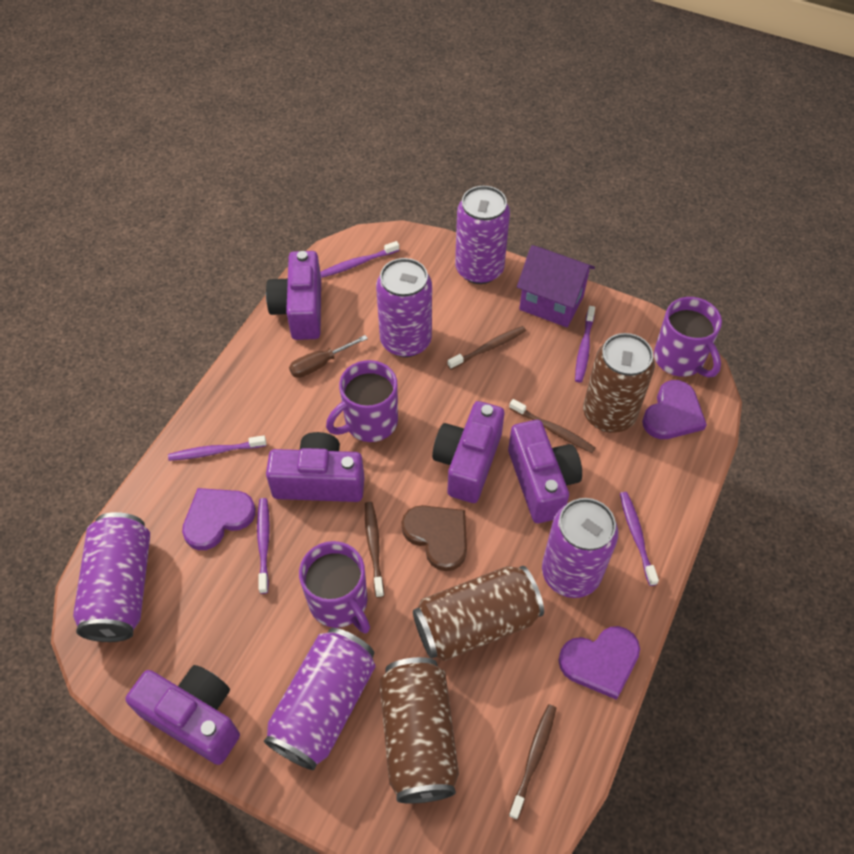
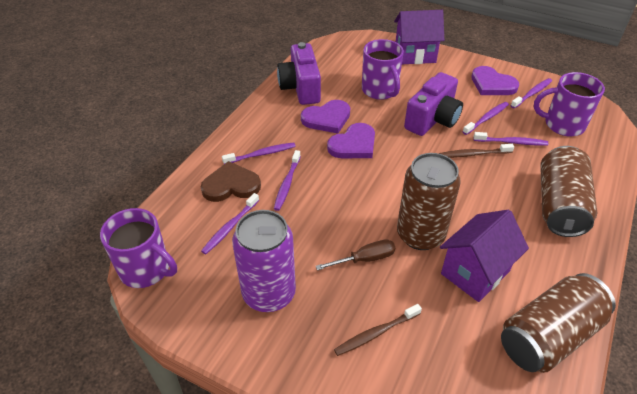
brown toothbrush: 4 -> 2
purple camera: 5 -> 2
purple can: 5 -> 1
purple house: 1 -> 2
purple toothbrush: 5 -> 6

